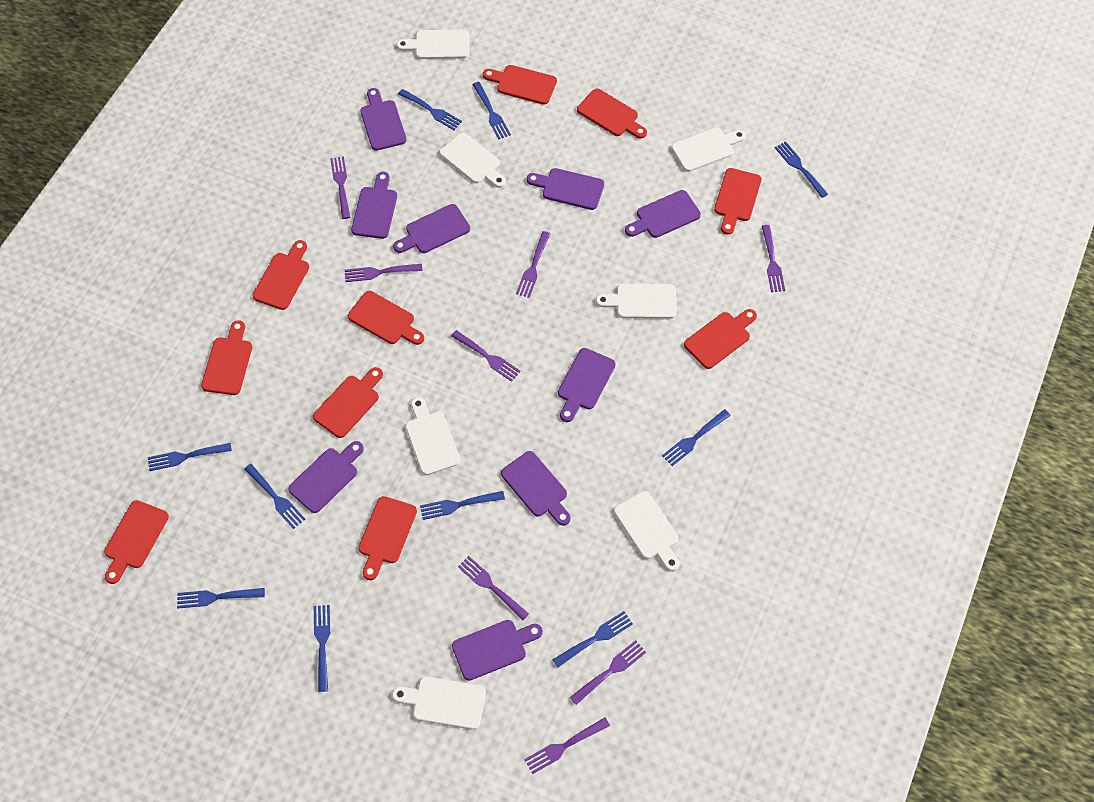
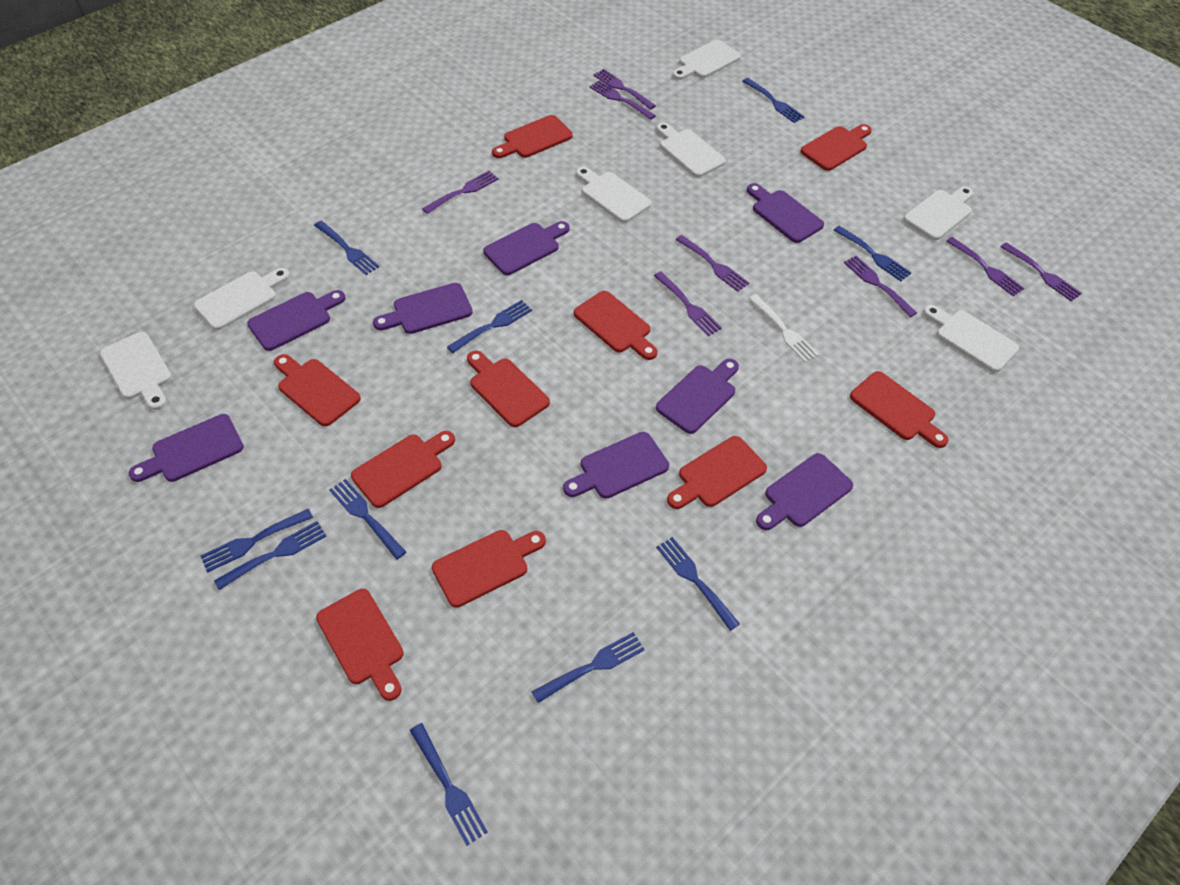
purple cutting board: 9 -> 8
white fork: 0 -> 1

